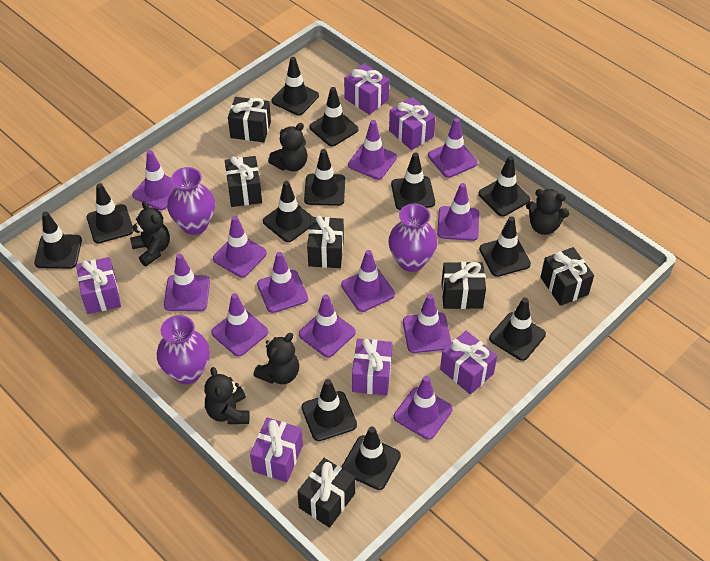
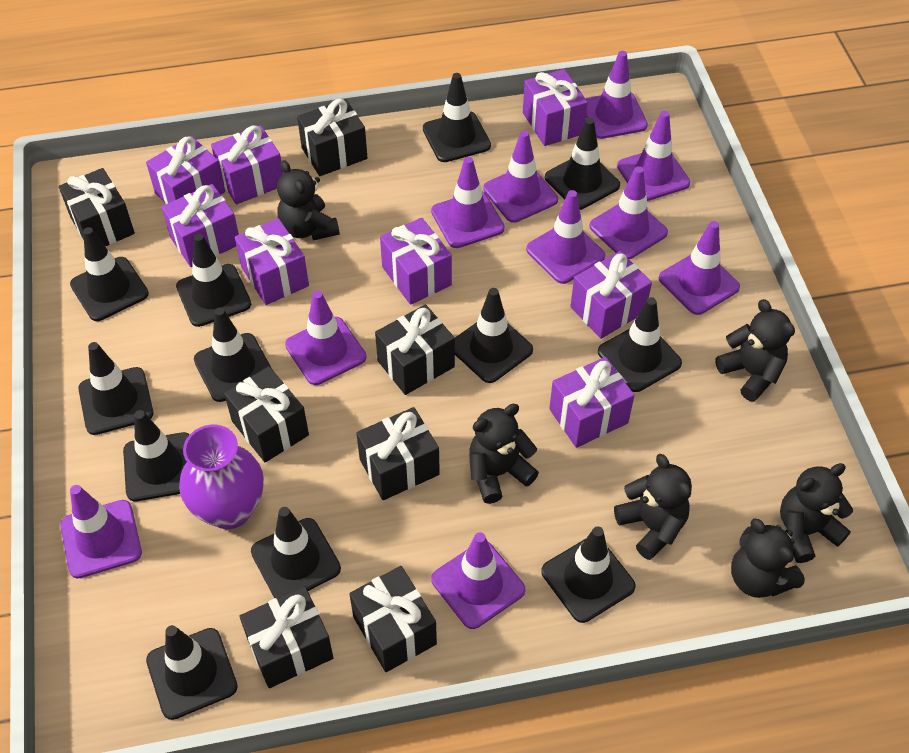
black gift: 6 -> 7
black teddy bear: 5 -> 6
purple gift: 6 -> 8
purple traffic cone: 12 -> 10
purple vase: 3 -> 1

